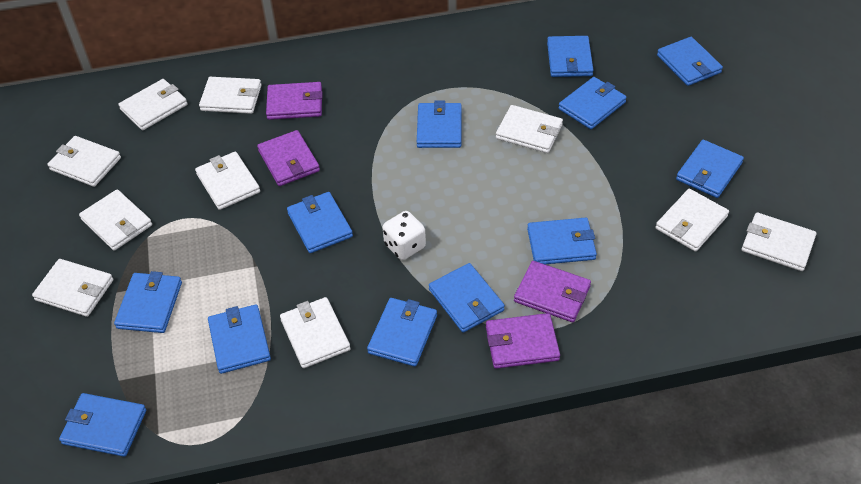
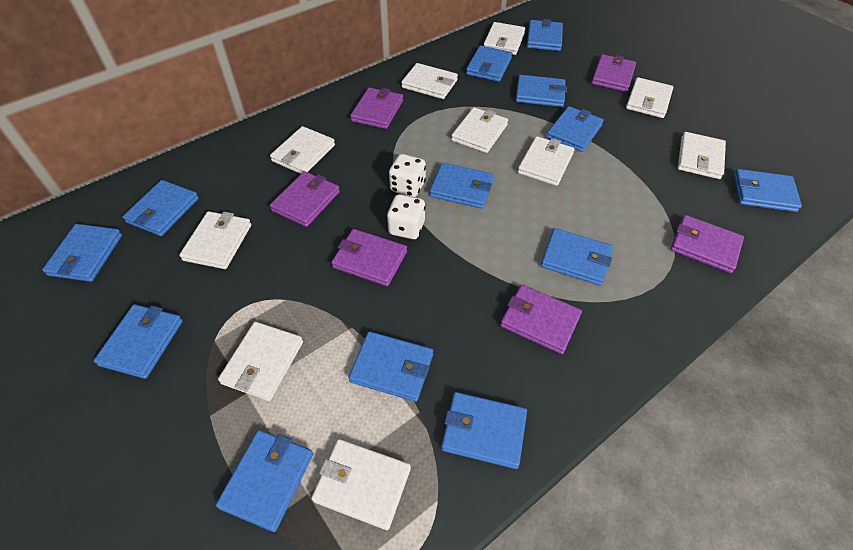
blue wallet: 12 -> 13
purple wallet: 4 -> 6
white dice: 1 -> 2

